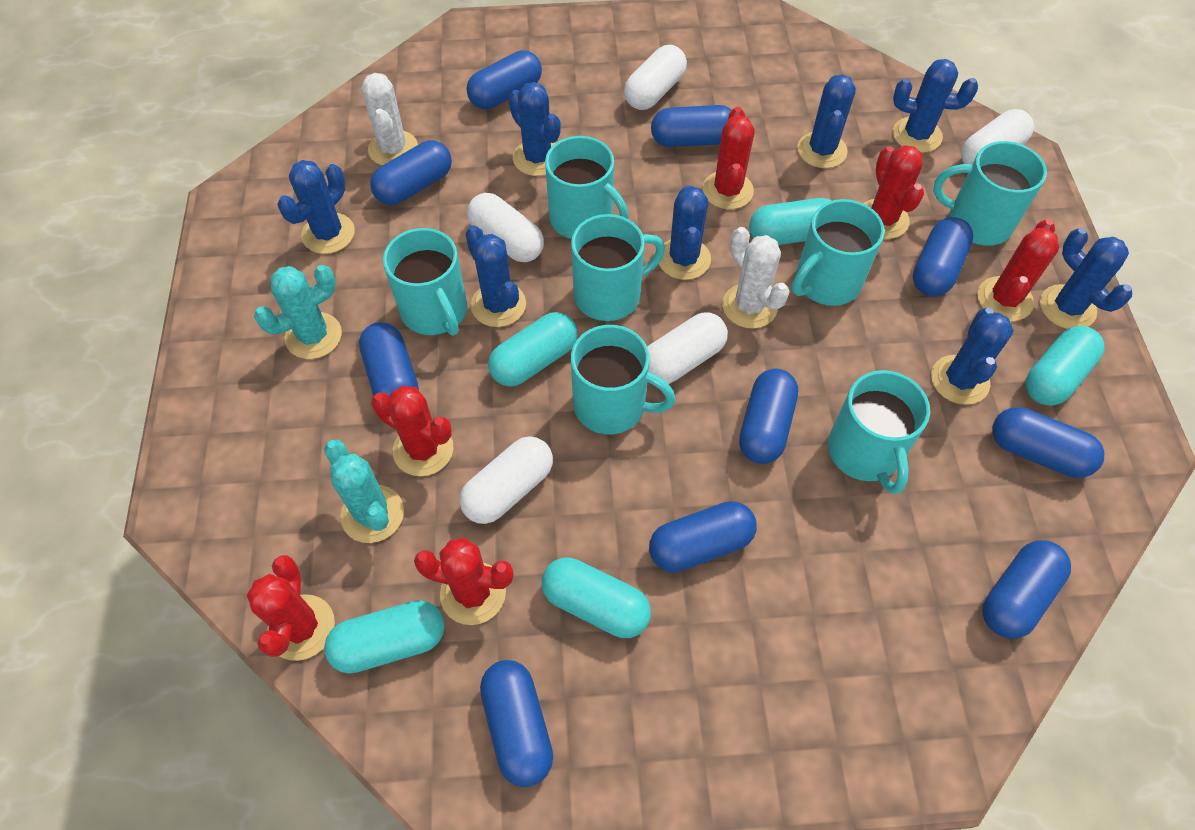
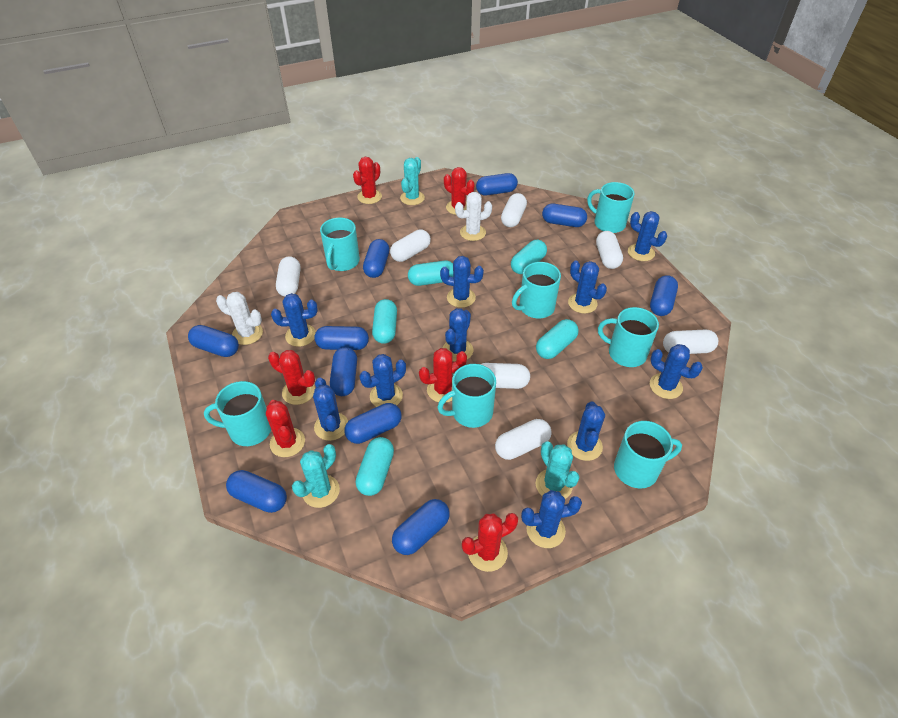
blue cactus: 8 -> 10
turquoise cactus: 2 -> 3
white capsule: 5 -> 7

